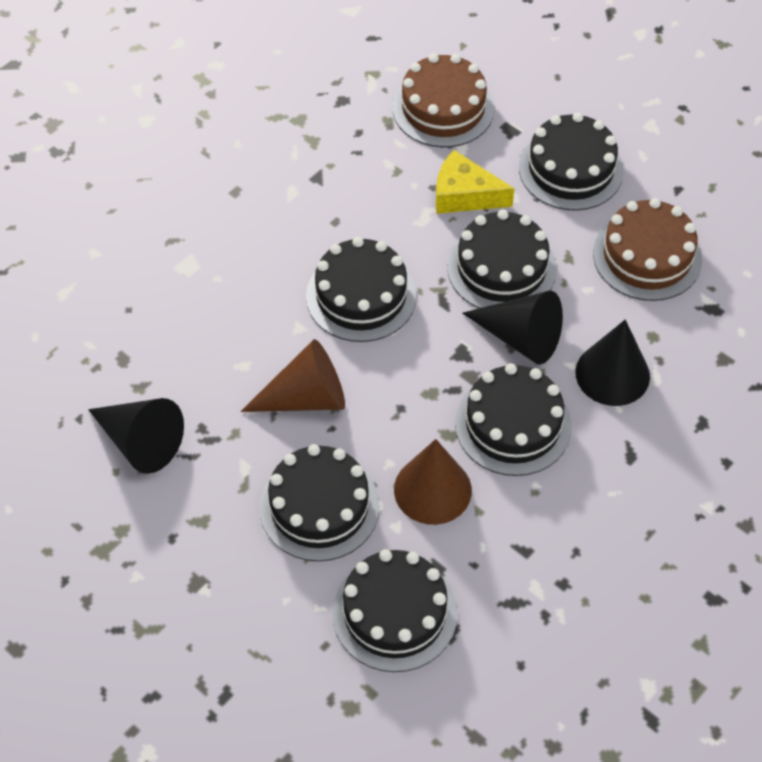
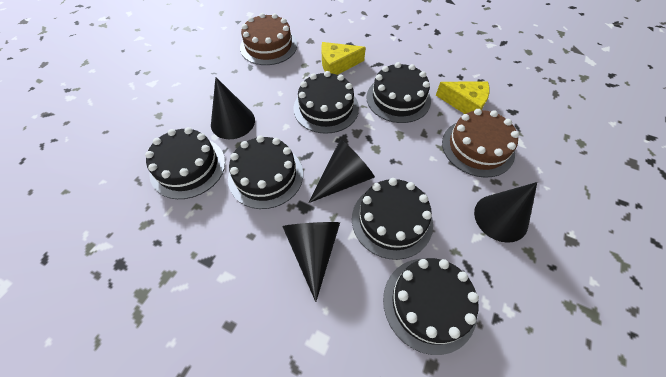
black cone: 3 -> 4
brown cone: 2 -> 0
yellow cheese: 1 -> 2

